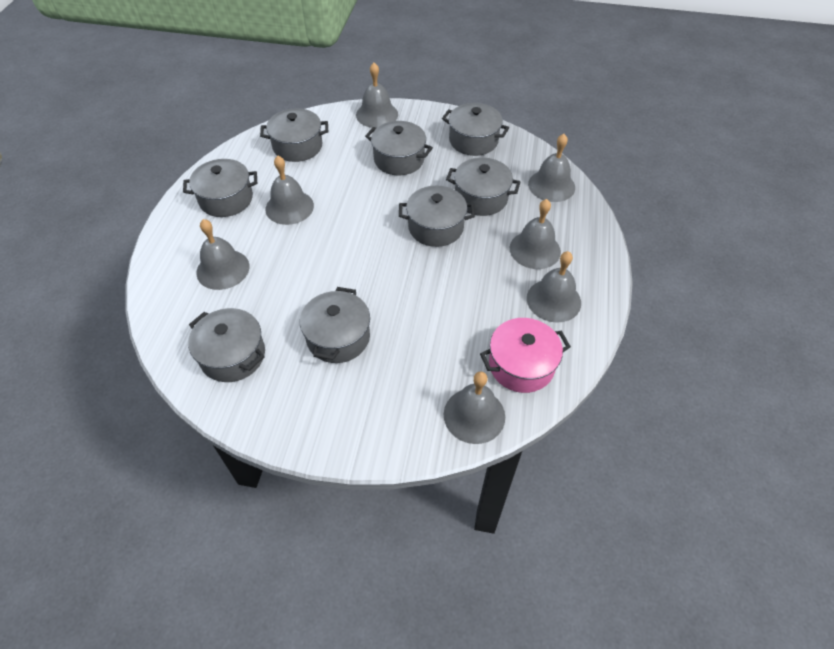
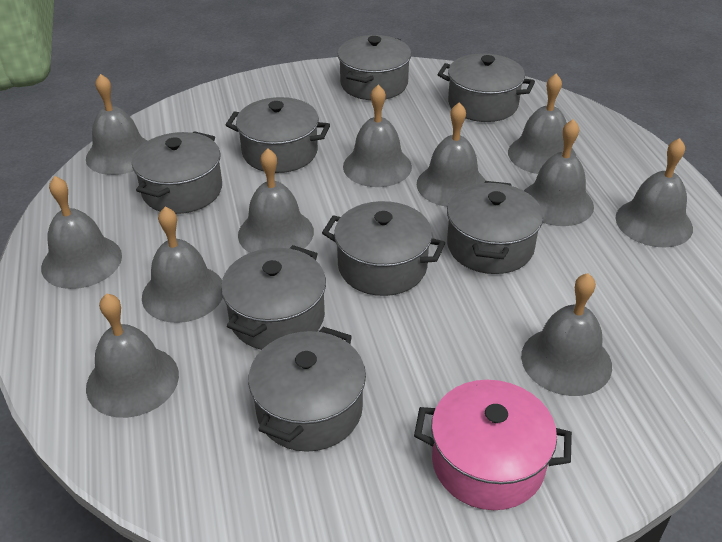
grey bell: 7 -> 11

